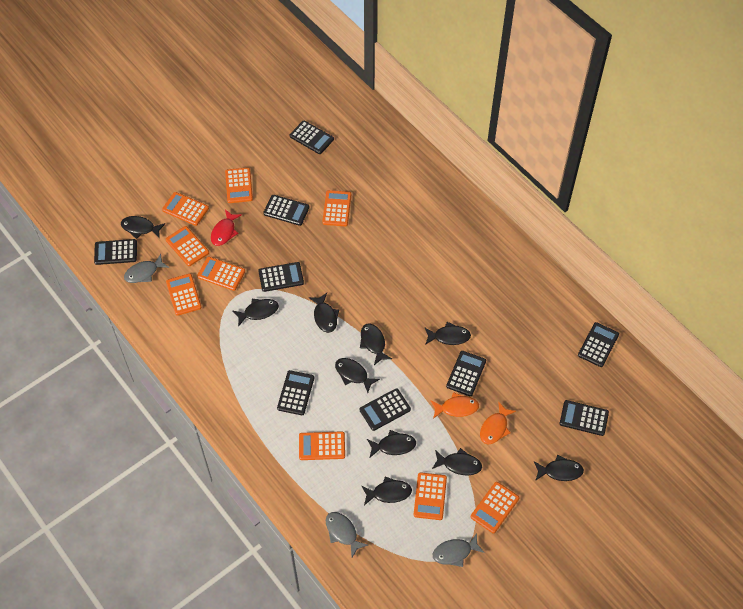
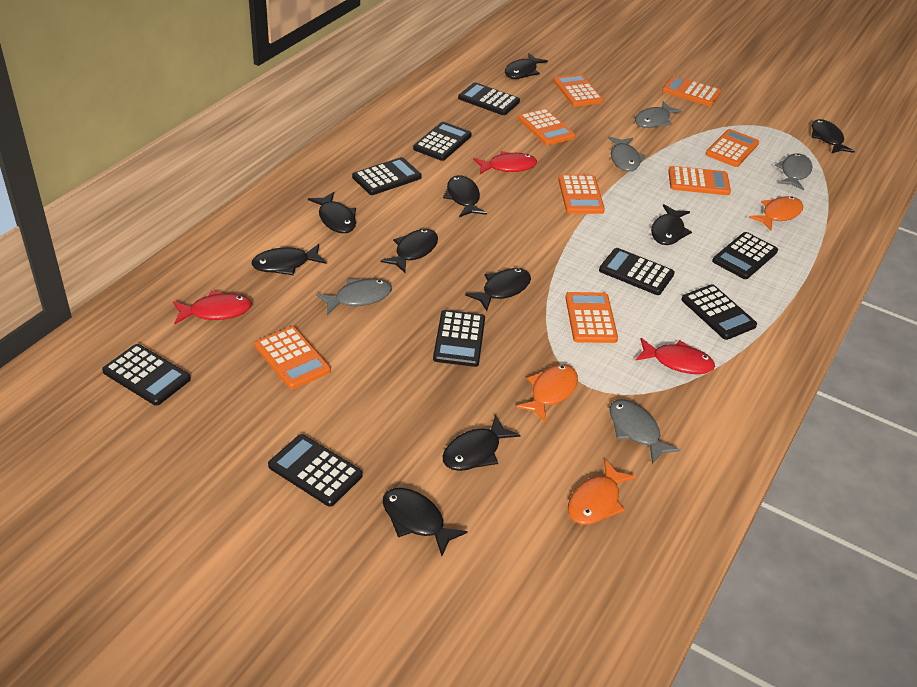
grey fish: 3 -> 5
orange calculator: 9 -> 8
orange fish: 2 -> 3
red fish: 1 -> 3

